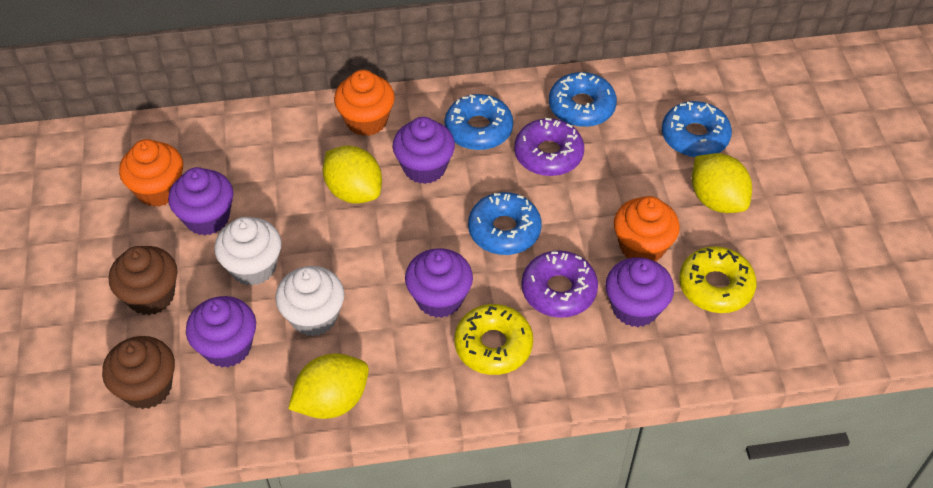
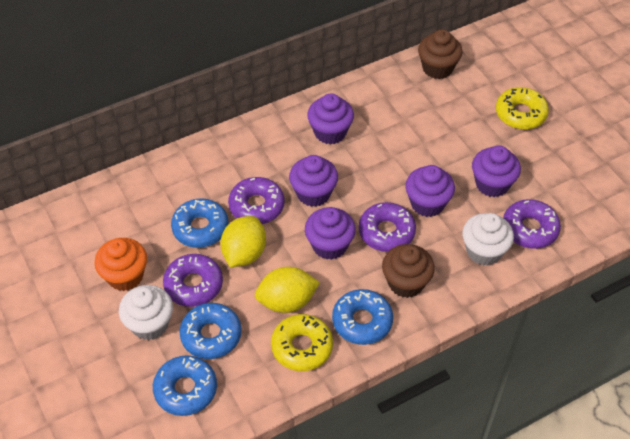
orange cupcake: 3 -> 1
purple donut: 2 -> 4
yellow lemon: 3 -> 2

